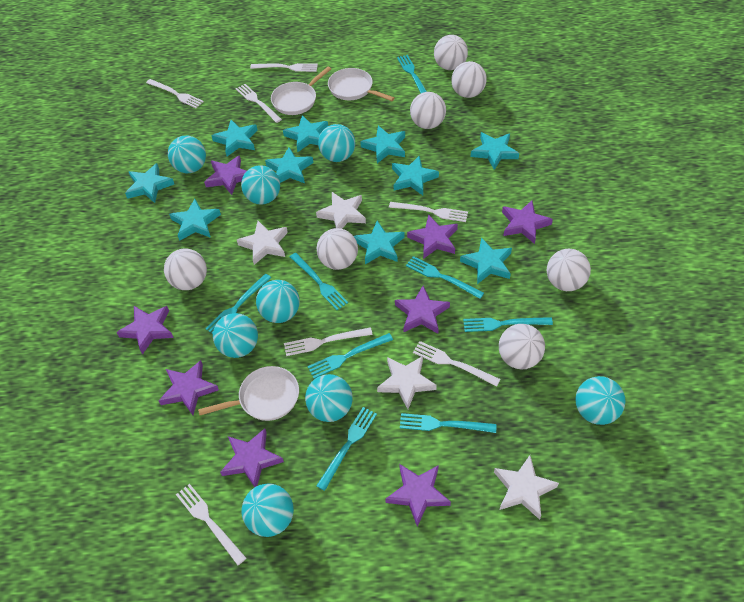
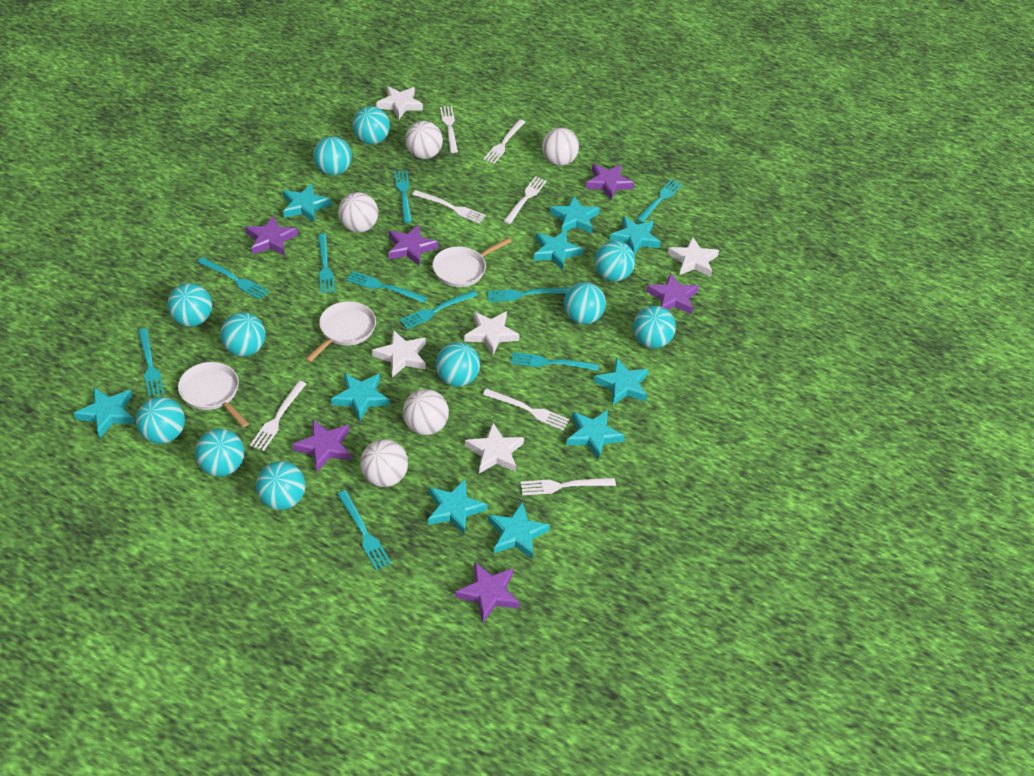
purple star: 8 -> 6
turquoise ball: 8 -> 11
turquoise fork: 8 -> 10
white ball: 7 -> 5
white star: 4 -> 5

